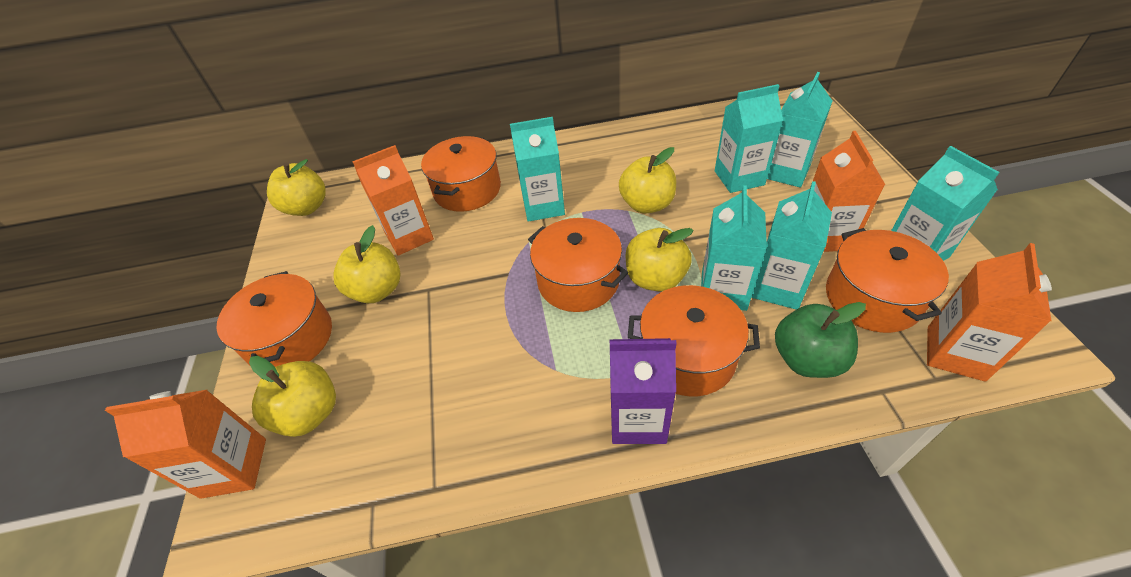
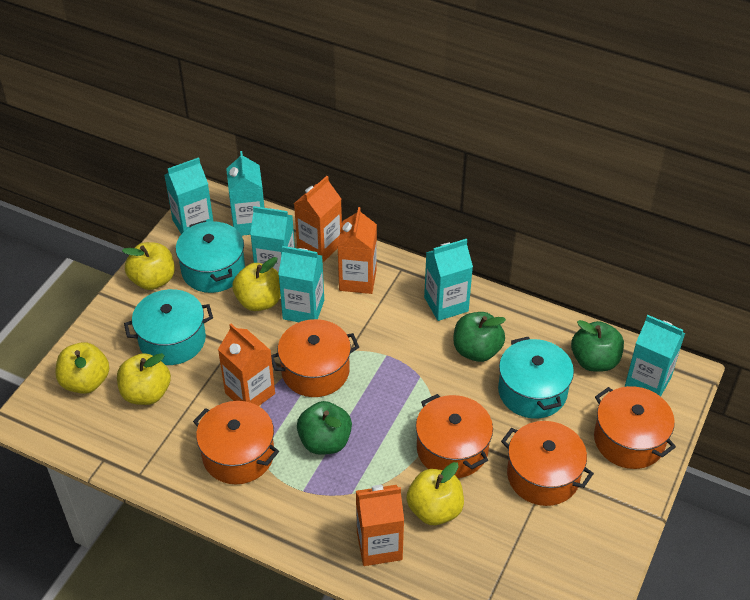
green apple: 1 -> 3
purple carton: 1 -> 0
turquoise pot: 0 -> 3

